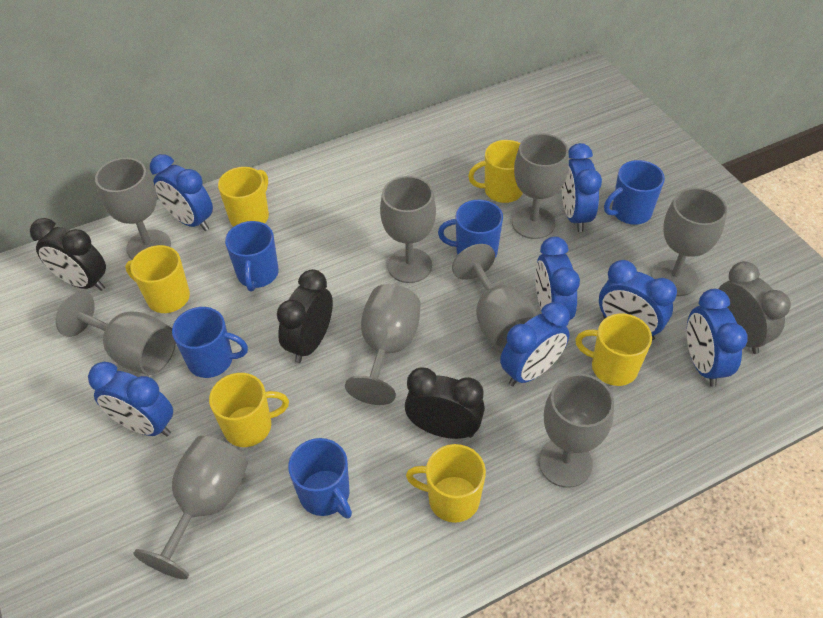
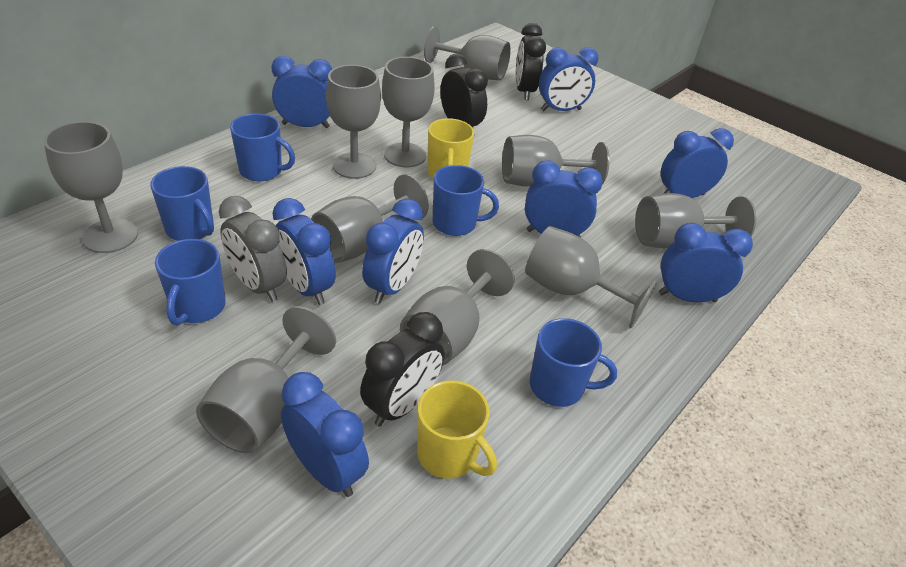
blue clock: 7 -> 8
grey goblet: 9 -> 10
yellow mug: 6 -> 2

